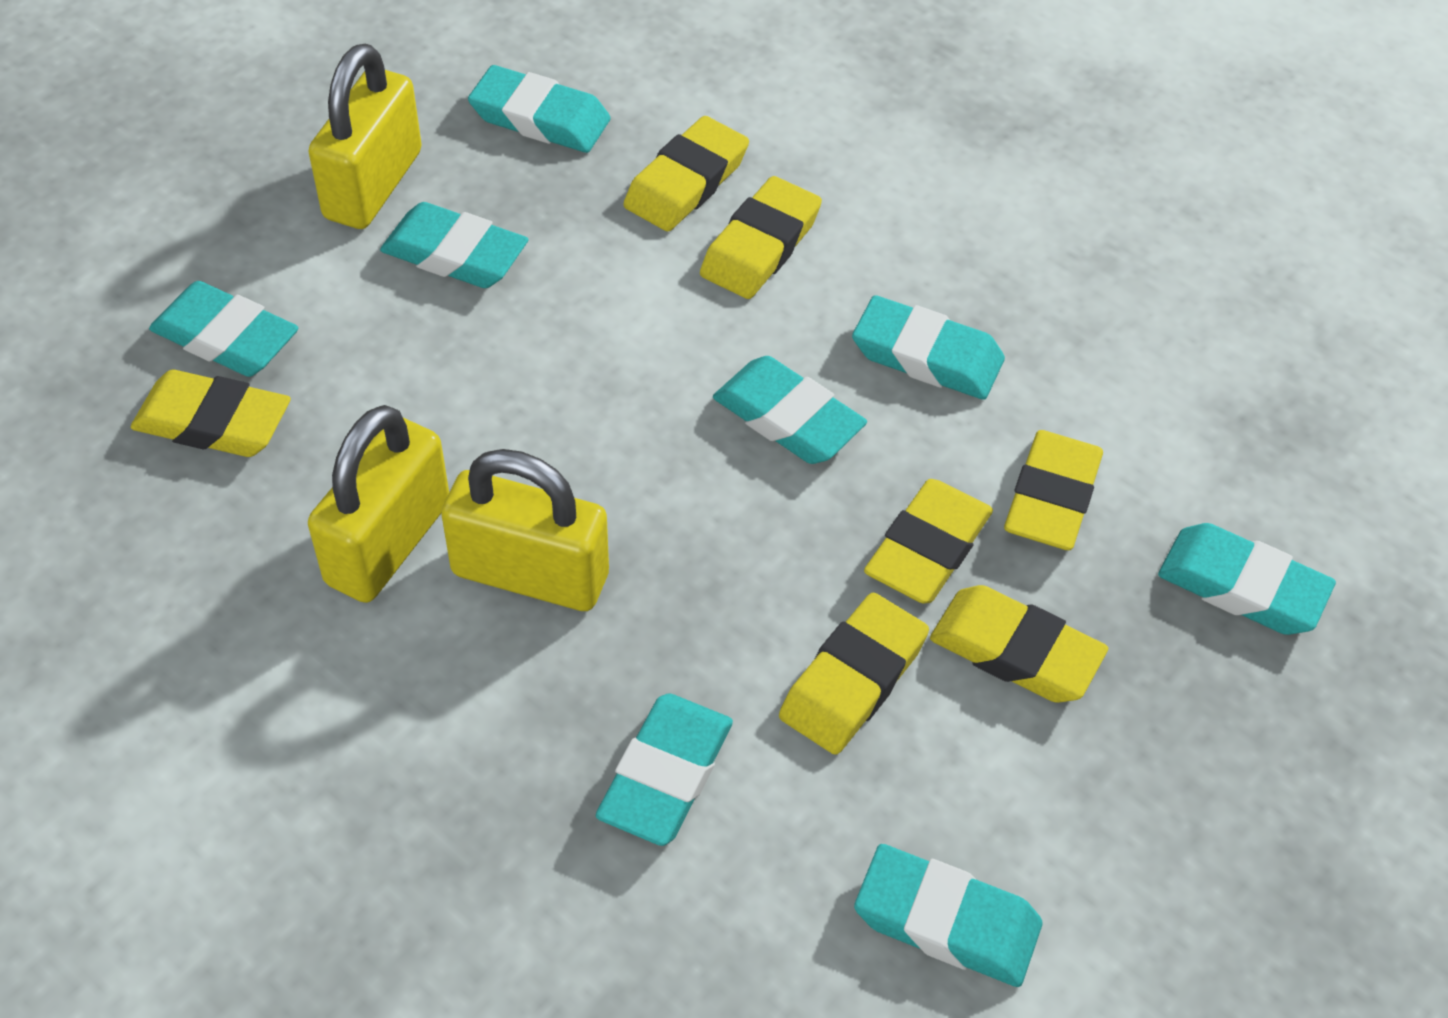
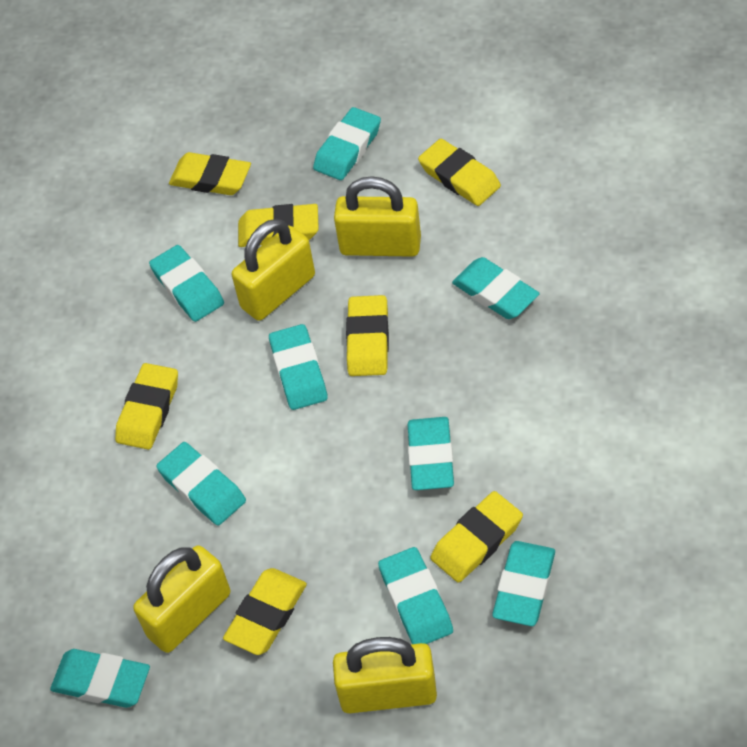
turquoise eraser: 8 -> 9
yellow padlock: 3 -> 4

